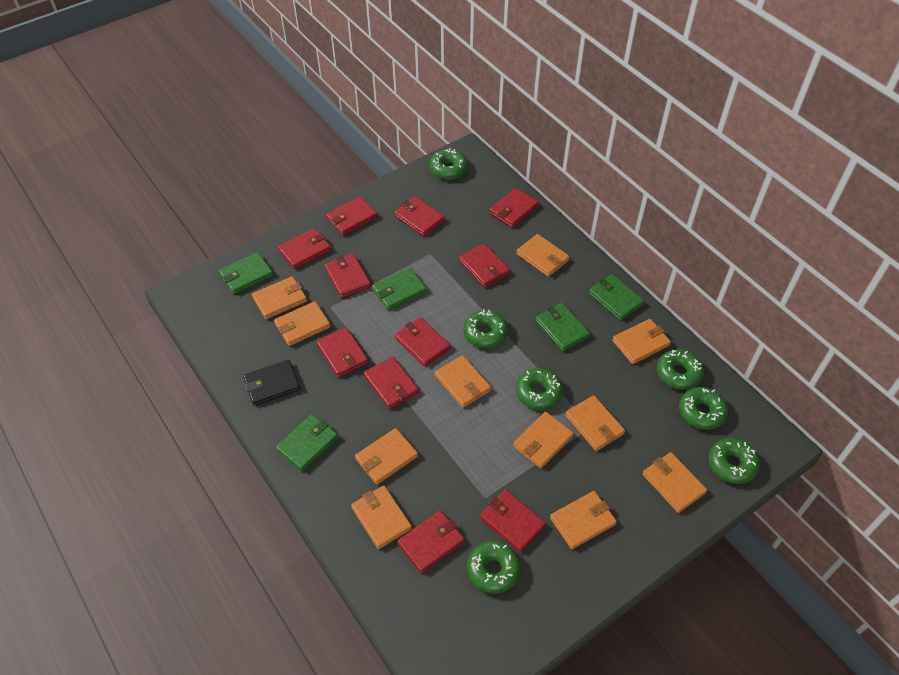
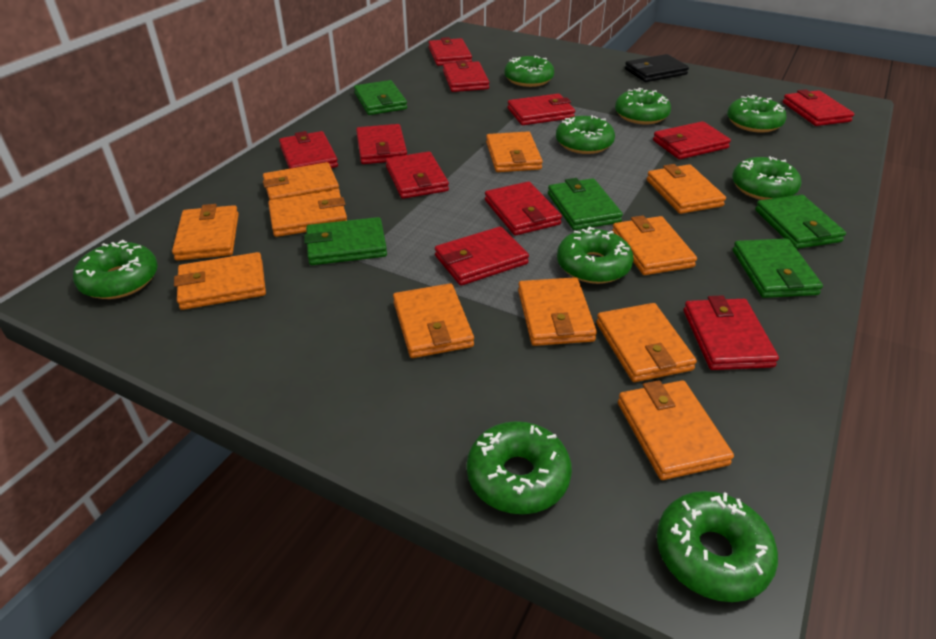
green donut: 7 -> 9

